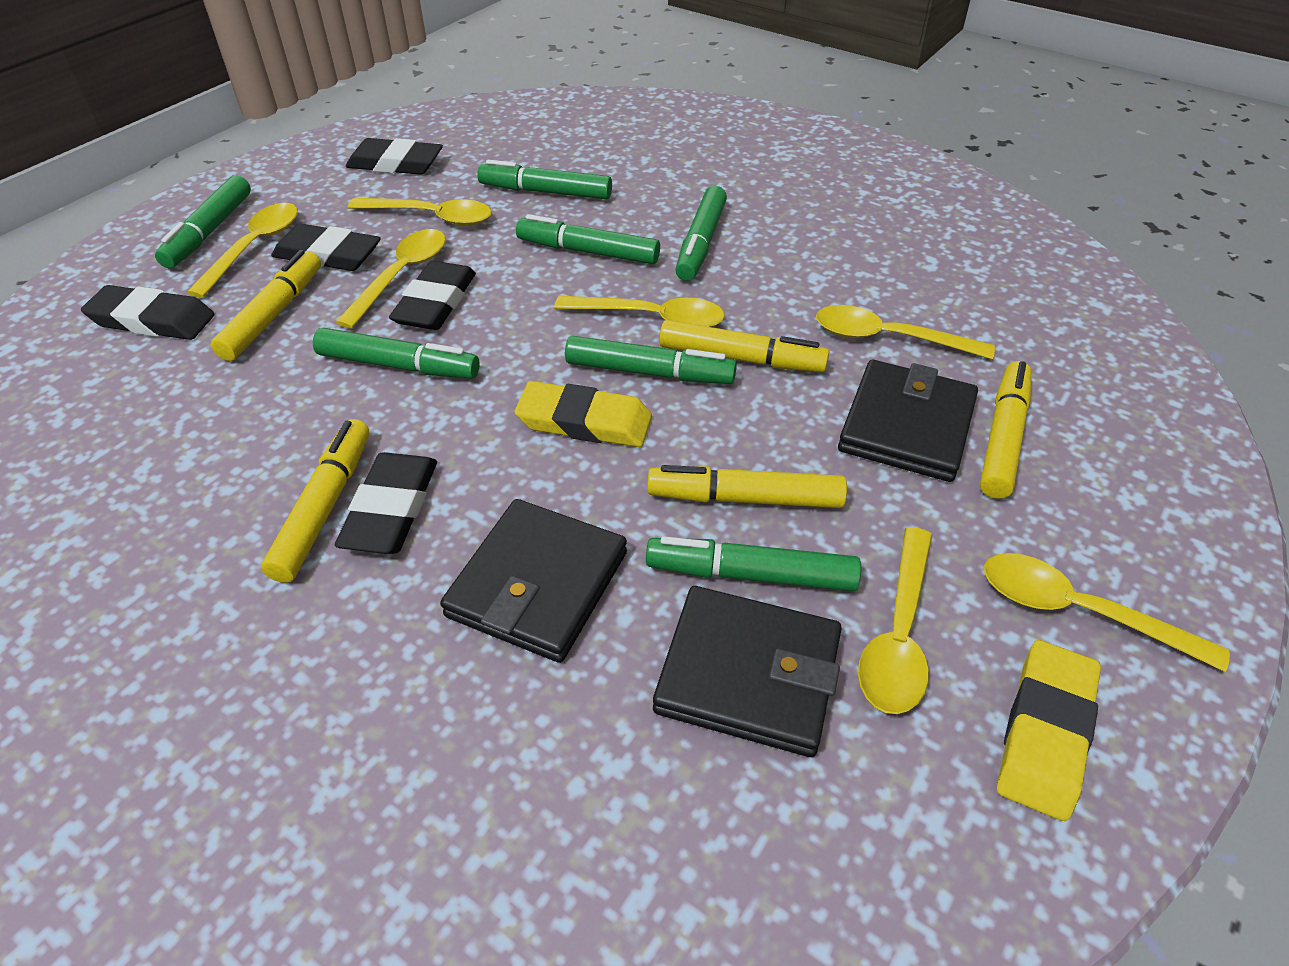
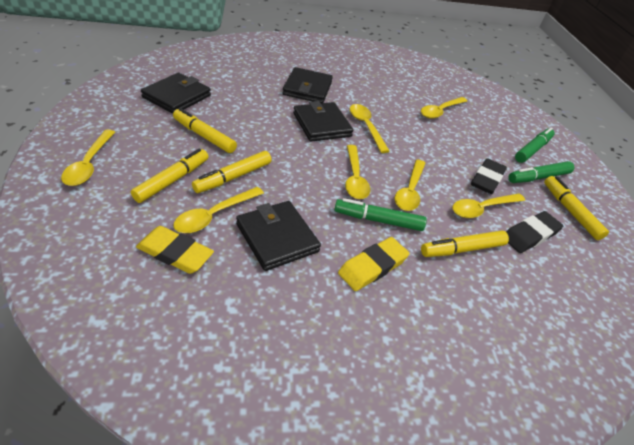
black eraser: 5 -> 2
black wallet: 3 -> 4
green marker: 7 -> 3

